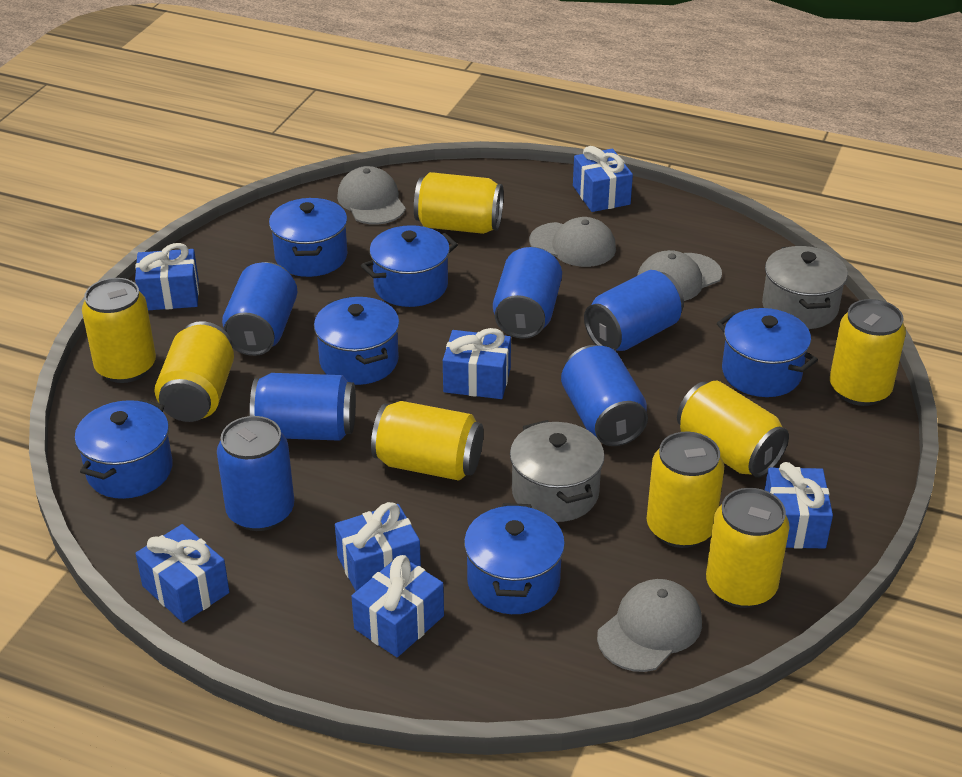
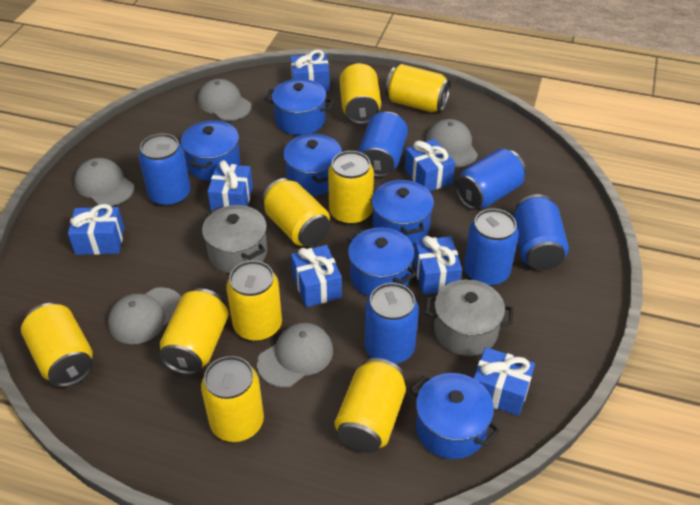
grey cap: 4 -> 5
yellow can: 8 -> 9

